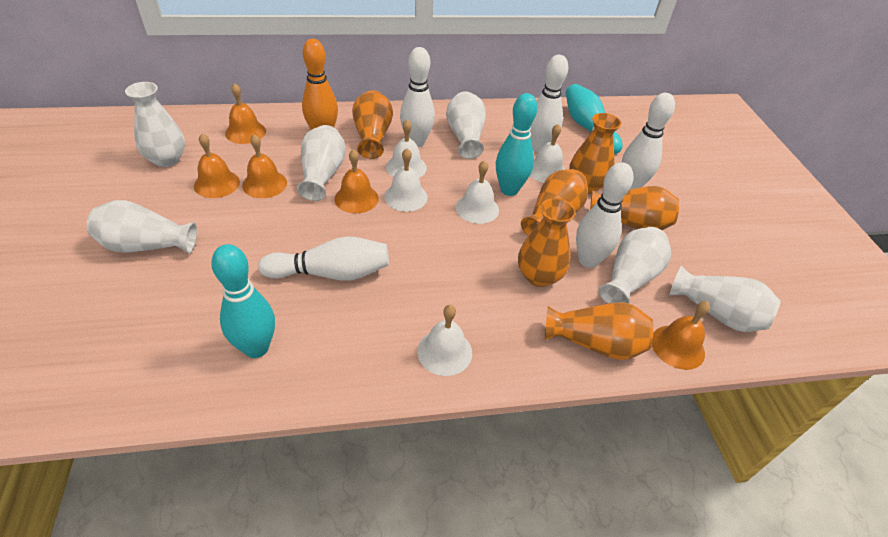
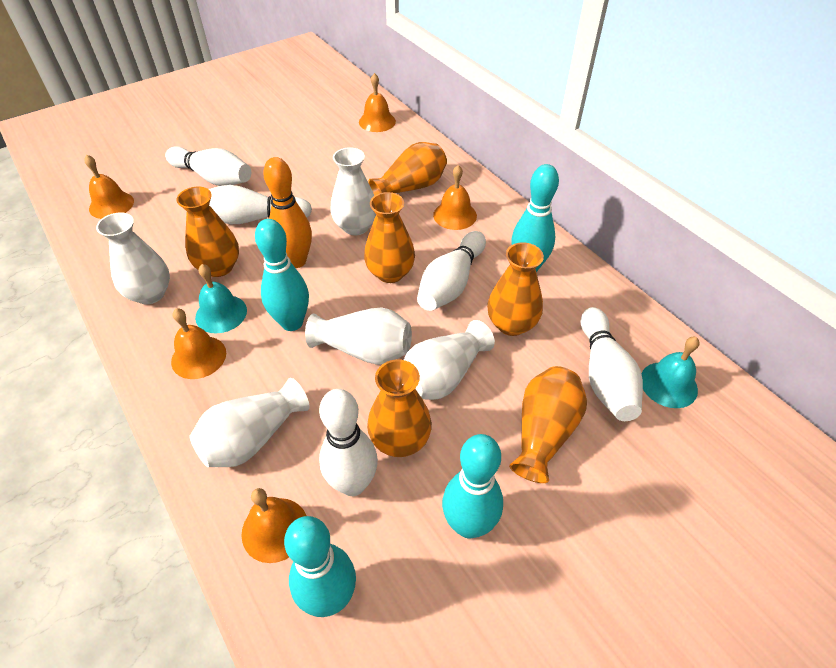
turquoise bell: 0 -> 2
turquoise bowling pin: 3 -> 4
white bell: 5 -> 0
white vase: 6 -> 5

